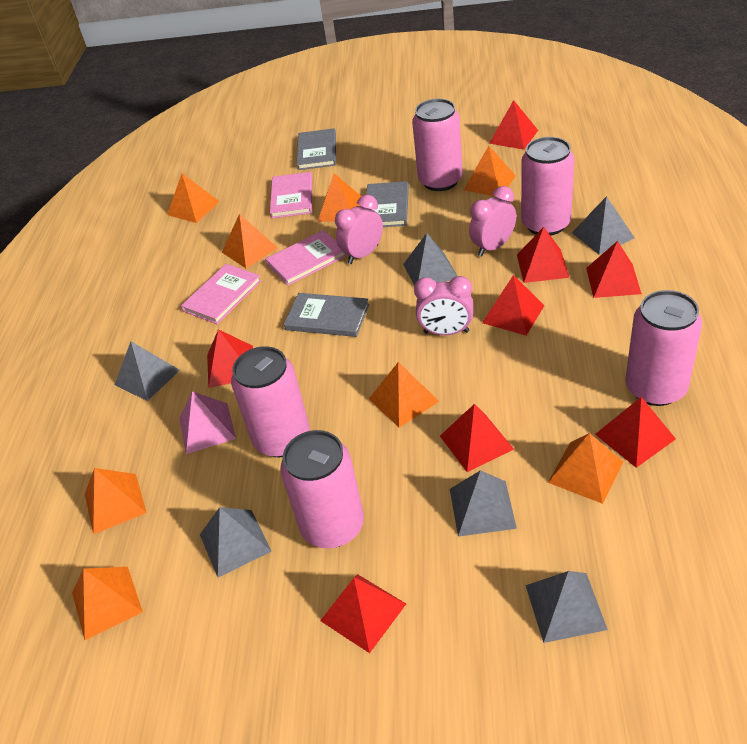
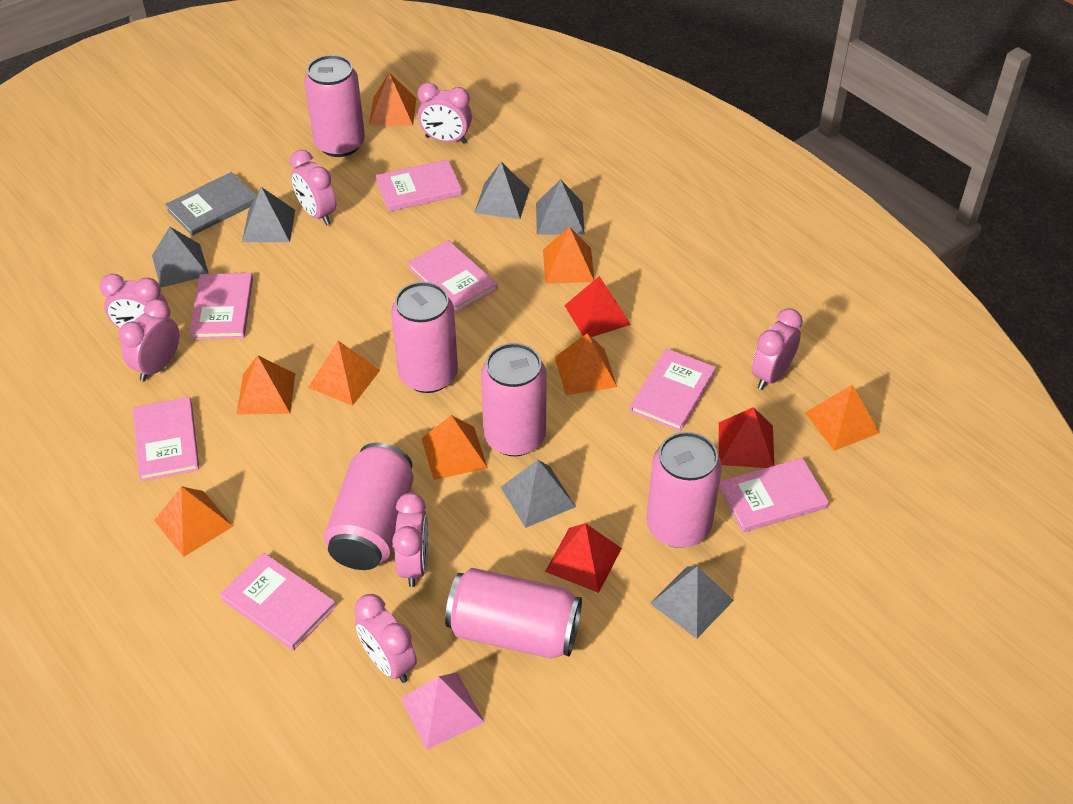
grey book: 3 -> 1
pink book: 3 -> 7
pink can: 5 -> 6
pink clock: 3 -> 7
red pyramid: 8 -> 3

